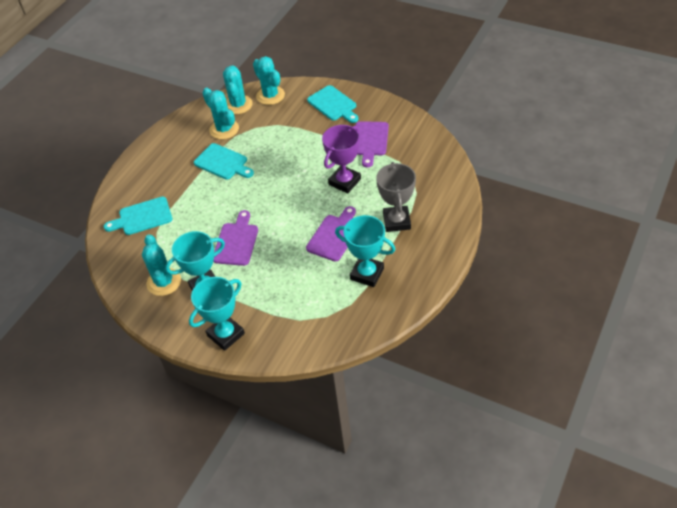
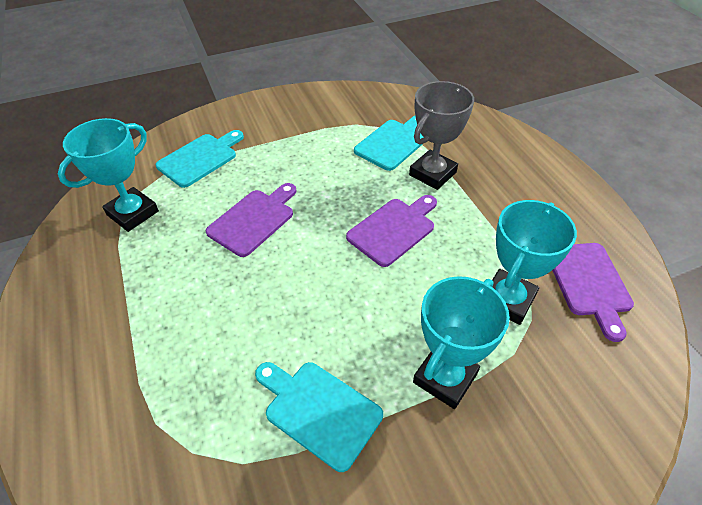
purple trophy: 1 -> 0
turquoise cactus: 4 -> 0

